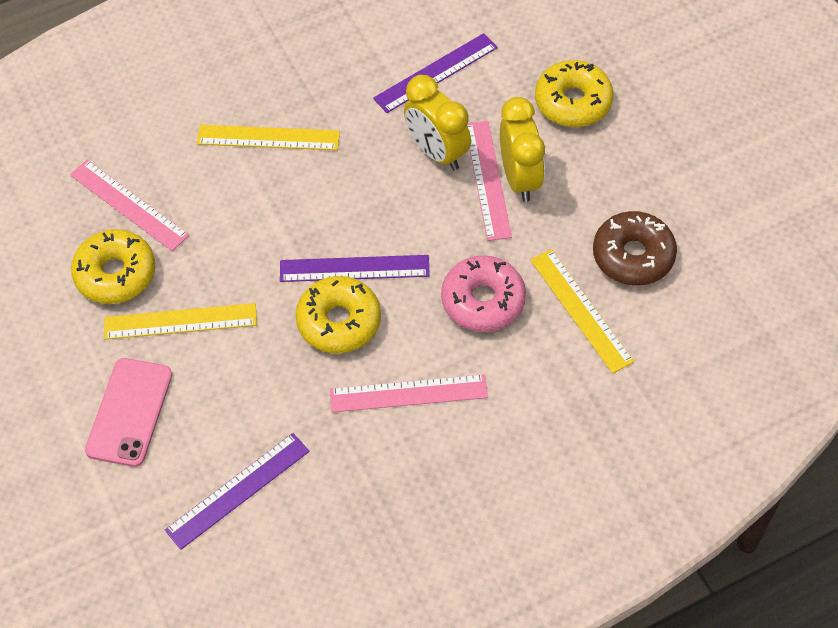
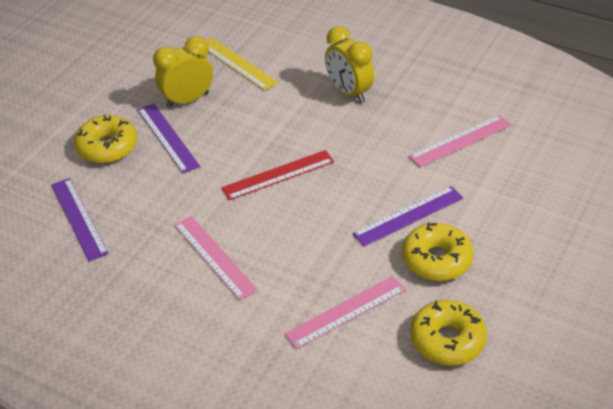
brown donut: 1 -> 0
pink donut: 1 -> 0
pink phone: 1 -> 0
red ruler: 0 -> 1
yellow ruler: 3 -> 1

